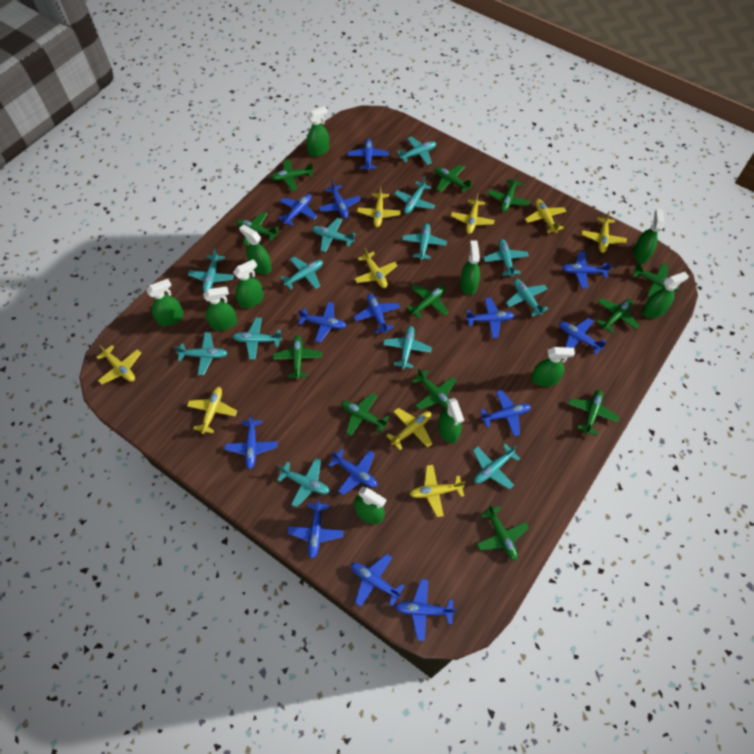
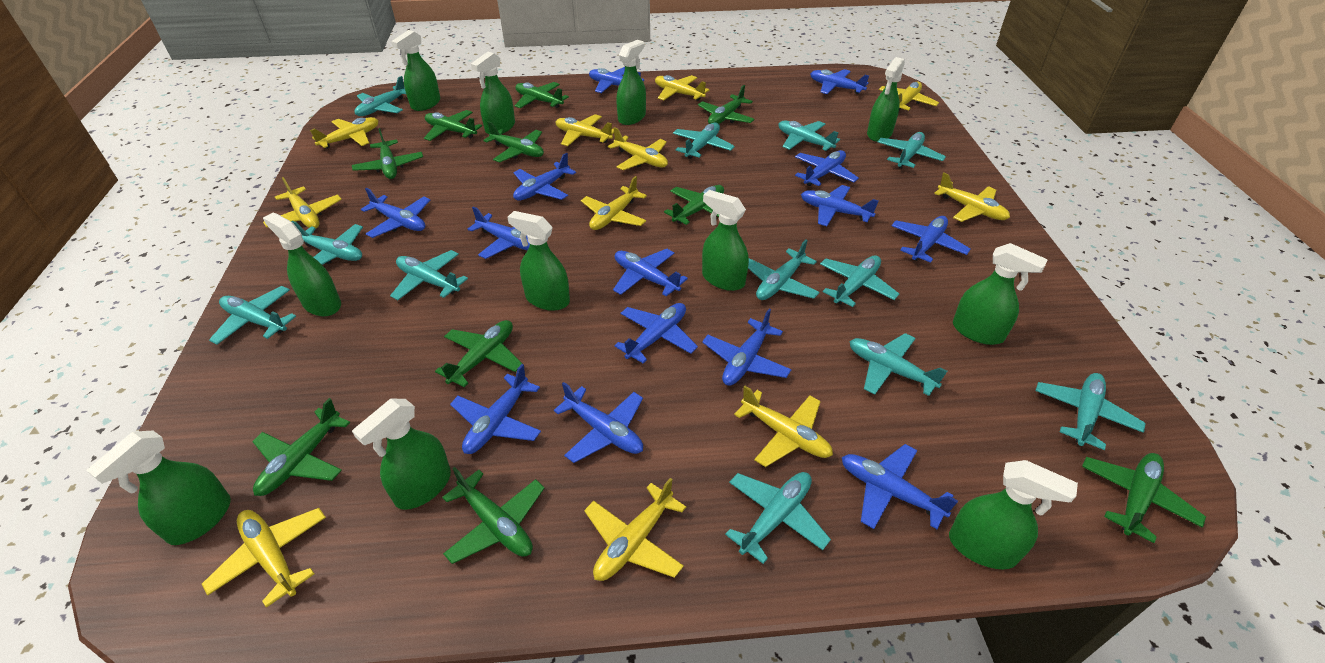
green plane: 12 -> 10
turquoise plane: 13 -> 12
yellow plane: 9 -> 11

